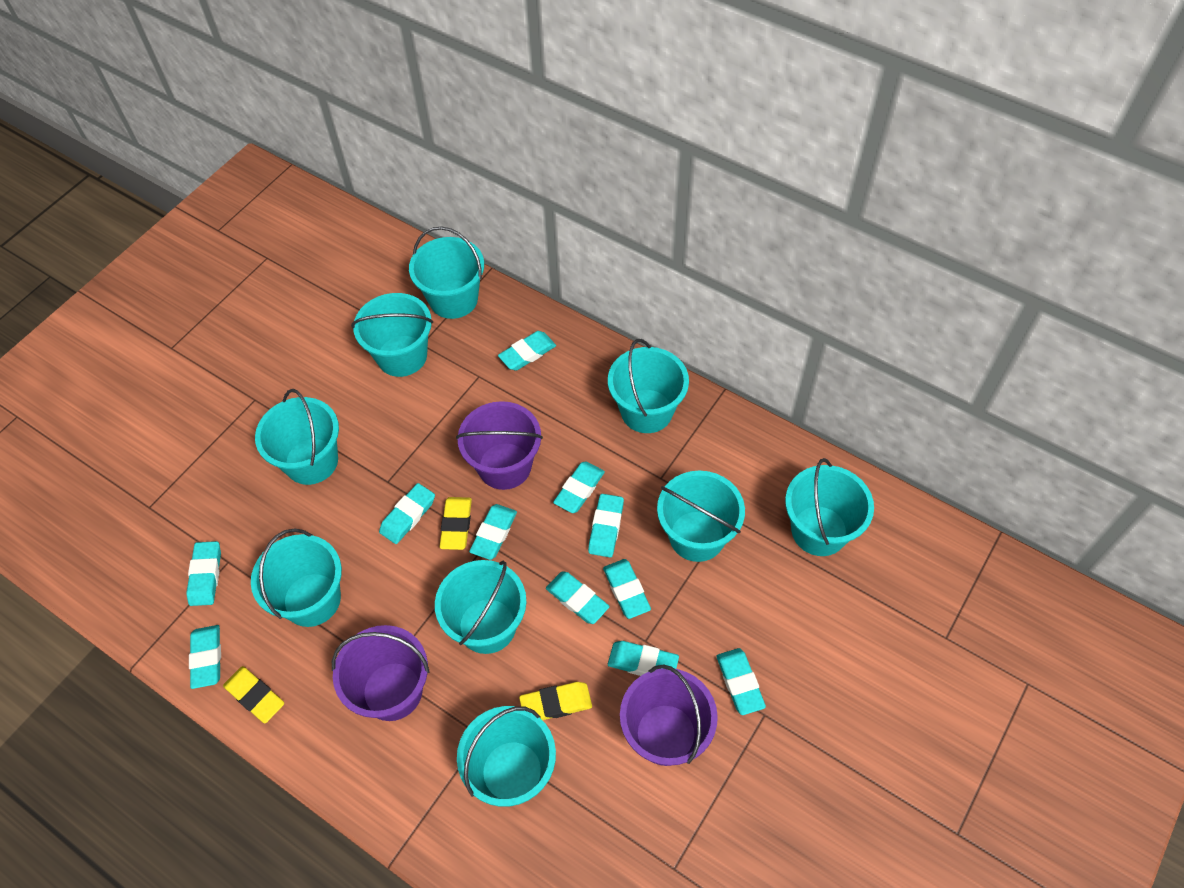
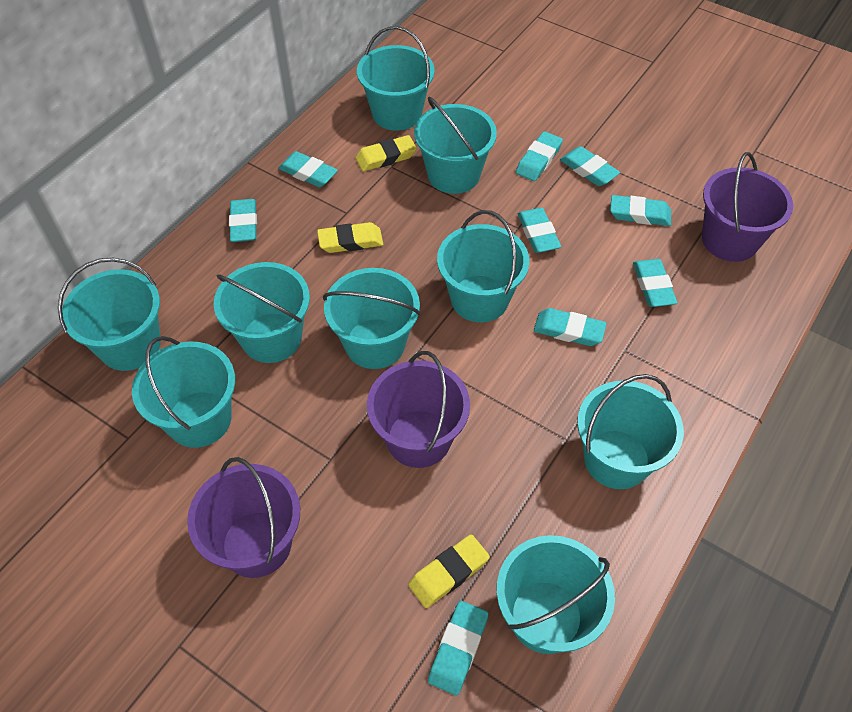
turquoise eraser: 11 -> 9

